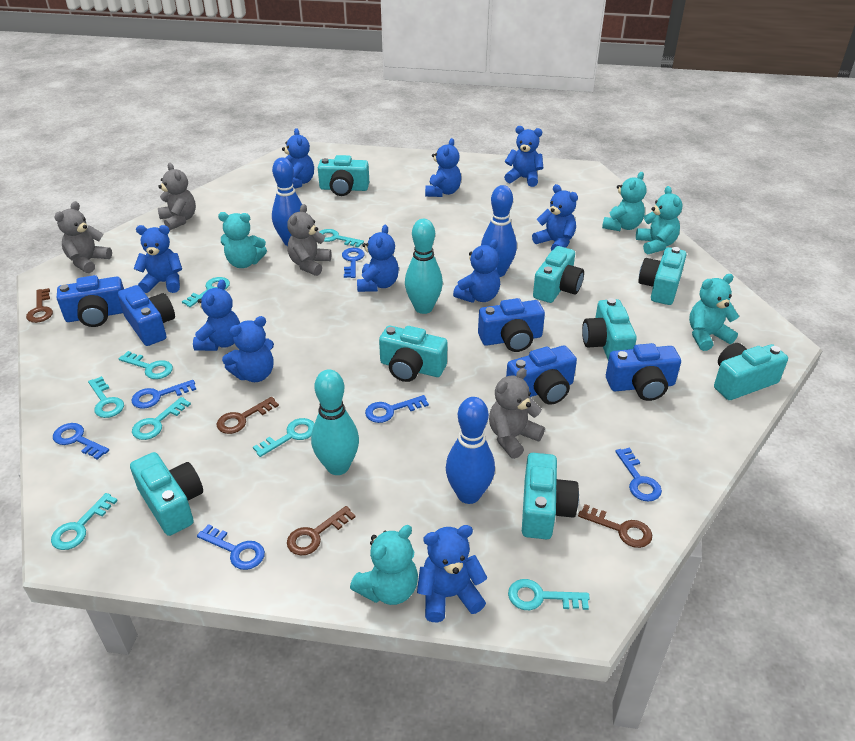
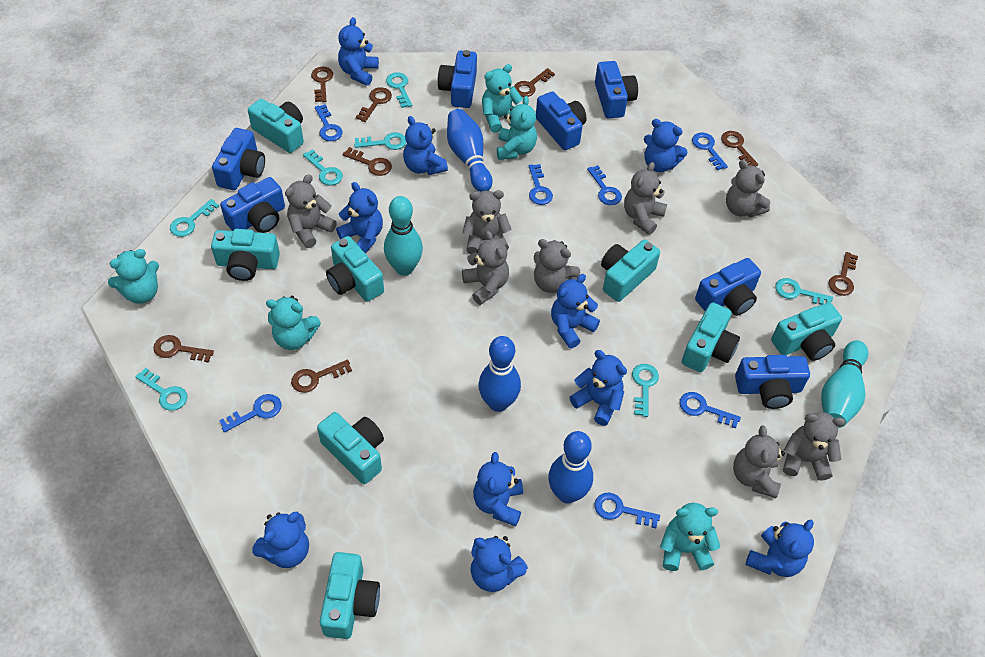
blue camera: 5 -> 7
blue key: 6 -> 7
brown key: 4 -> 8
grey teddy bear: 4 -> 8
turquoise key: 8 -> 7

